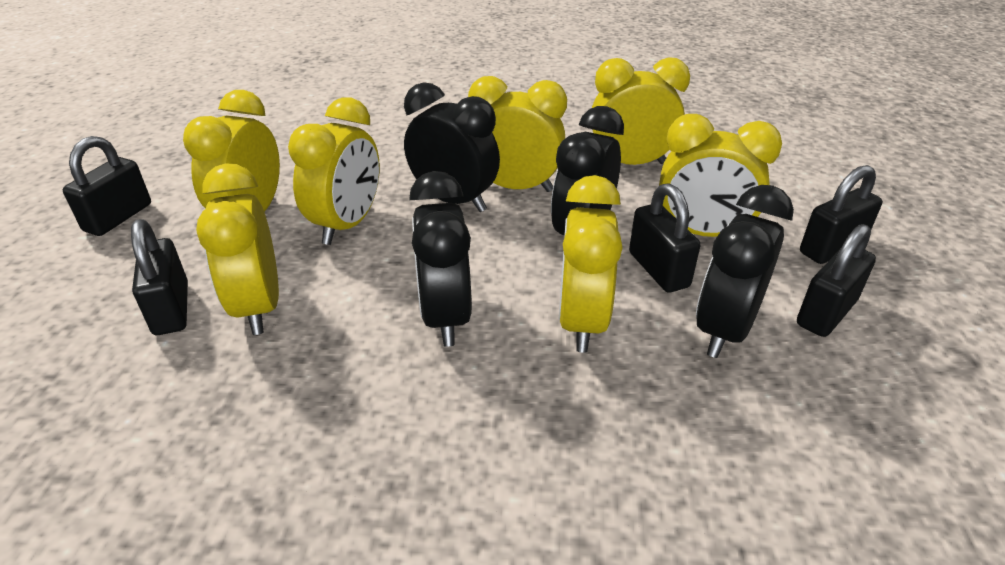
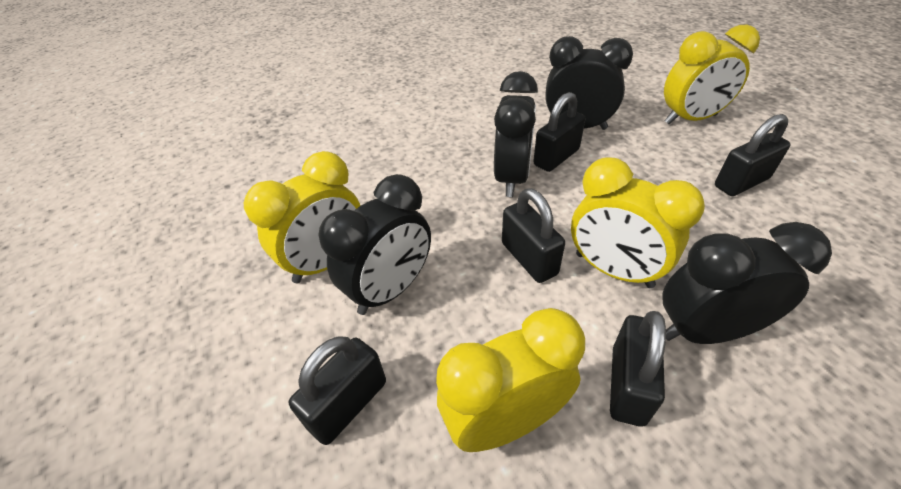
yellow clock: 7 -> 4

